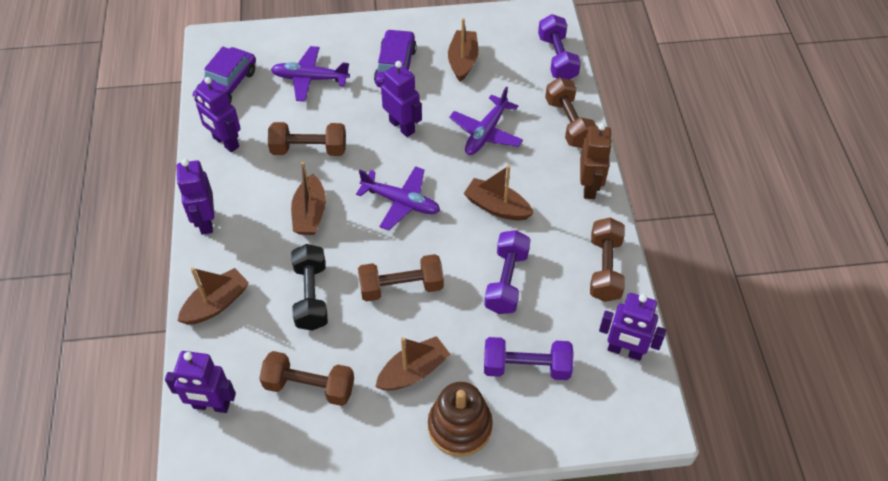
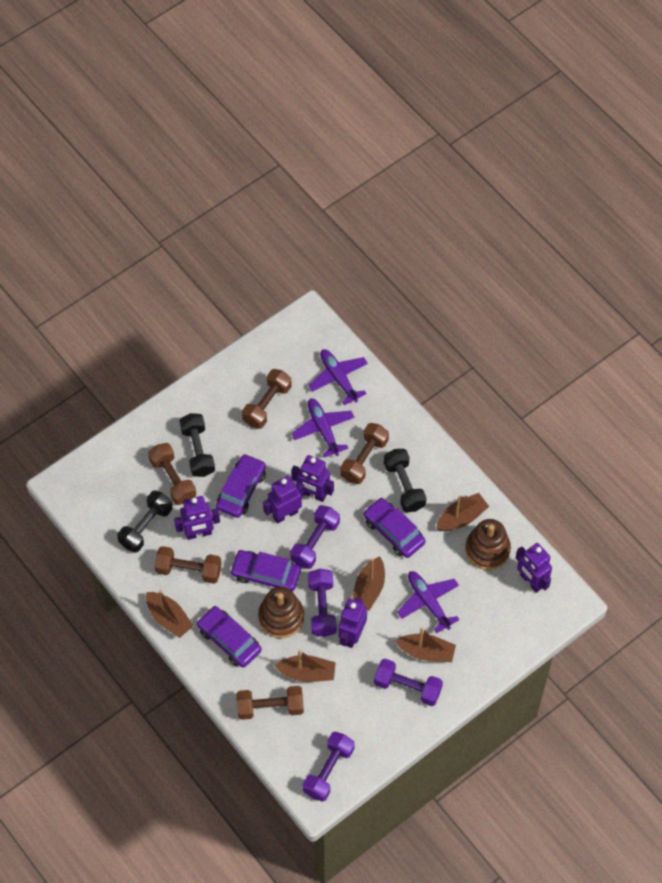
black dumbbell: 1 -> 3
brown robot: 1 -> 0
brown stacking toy: 1 -> 2
purple car: 2 -> 4
purple dumbbell: 3 -> 4

